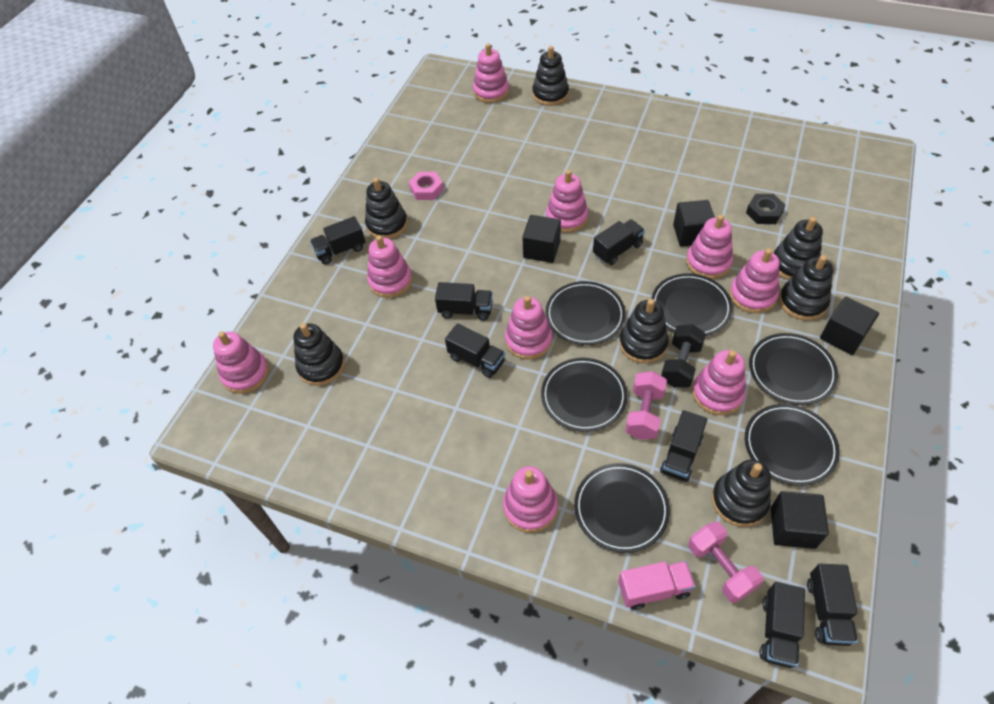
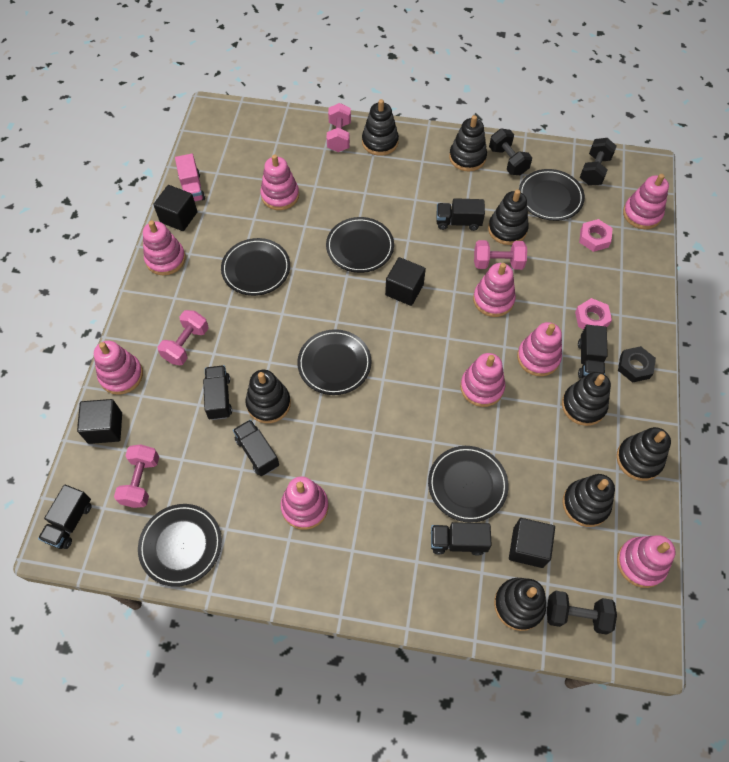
black dumbbell: 1 -> 3
black stacking toy: 7 -> 8
black truck: 7 -> 6
pink dumbbell: 2 -> 4
pink nut: 1 -> 2

